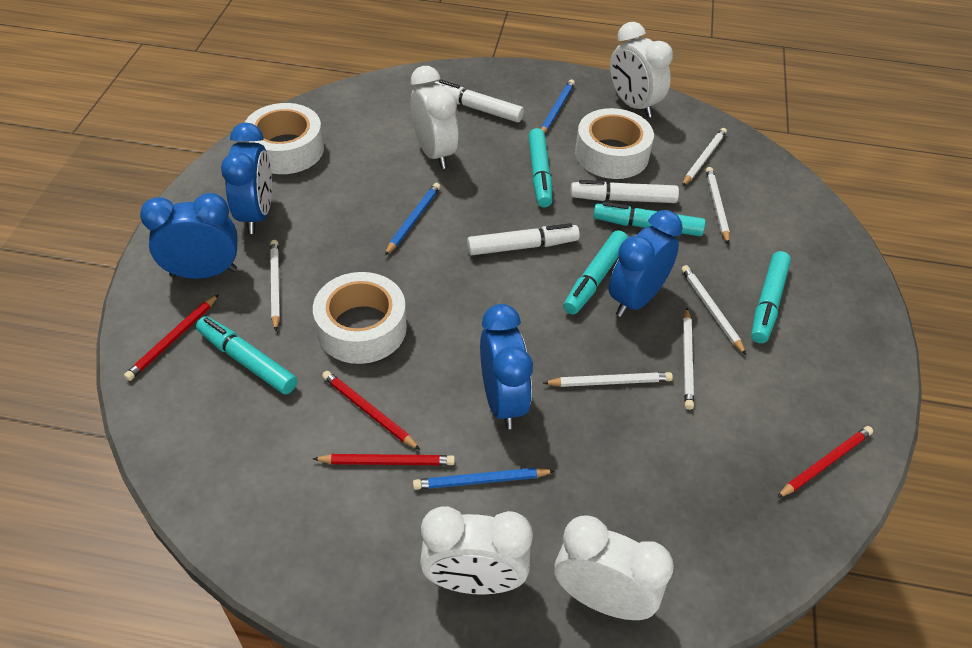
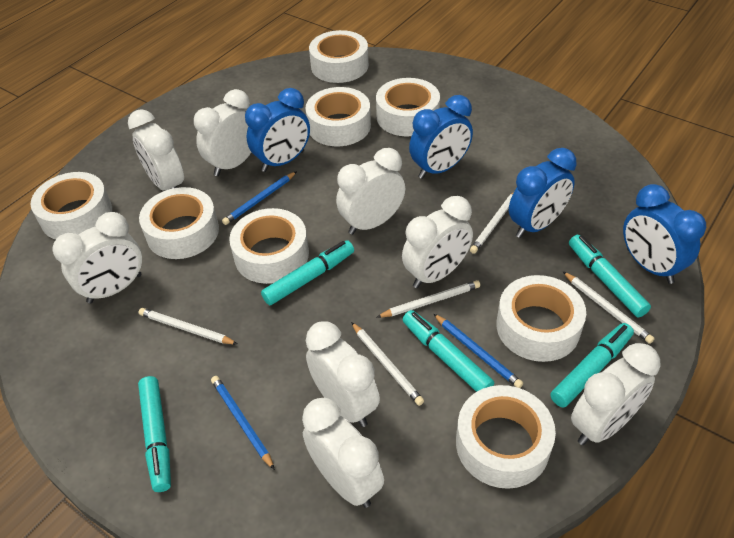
red pencil: 4 -> 0
white clock: 4 -> 8
white marker: 3 -> 0
white pencil: 6 -> 5
white tape: 3 -> 8

